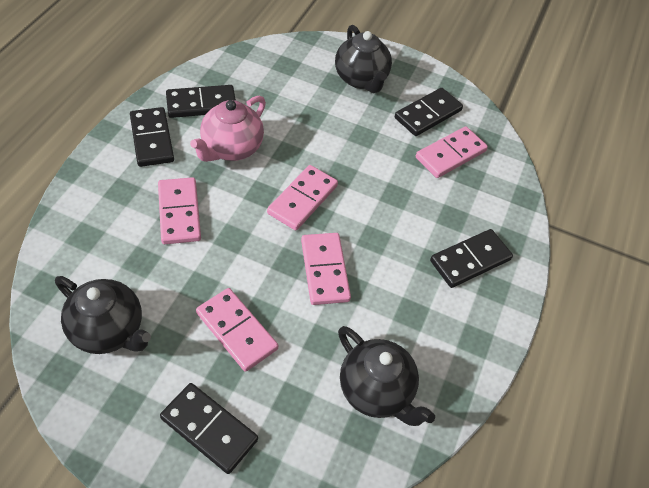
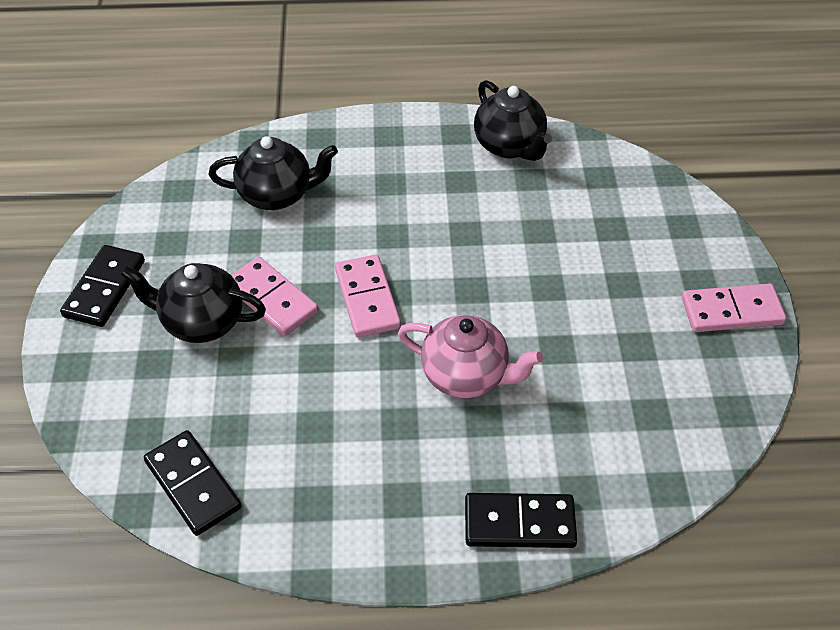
black domino: 5 -> 3
pink domino: 5 -> 3

